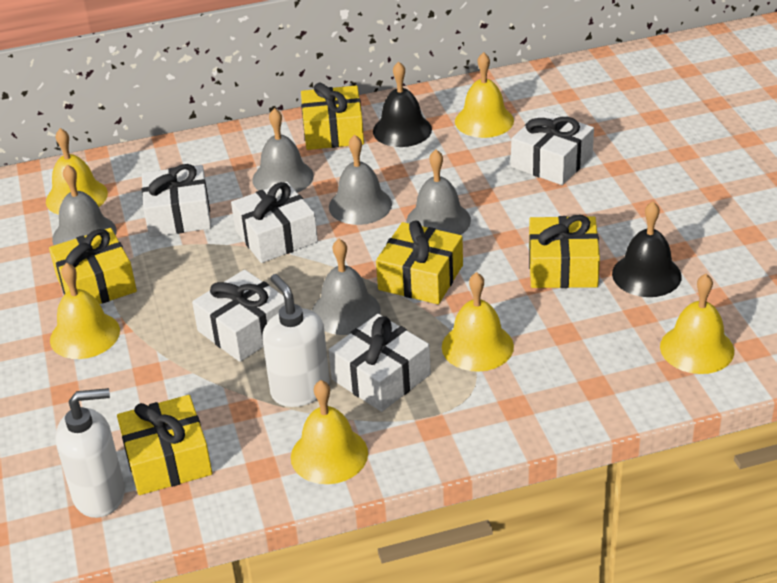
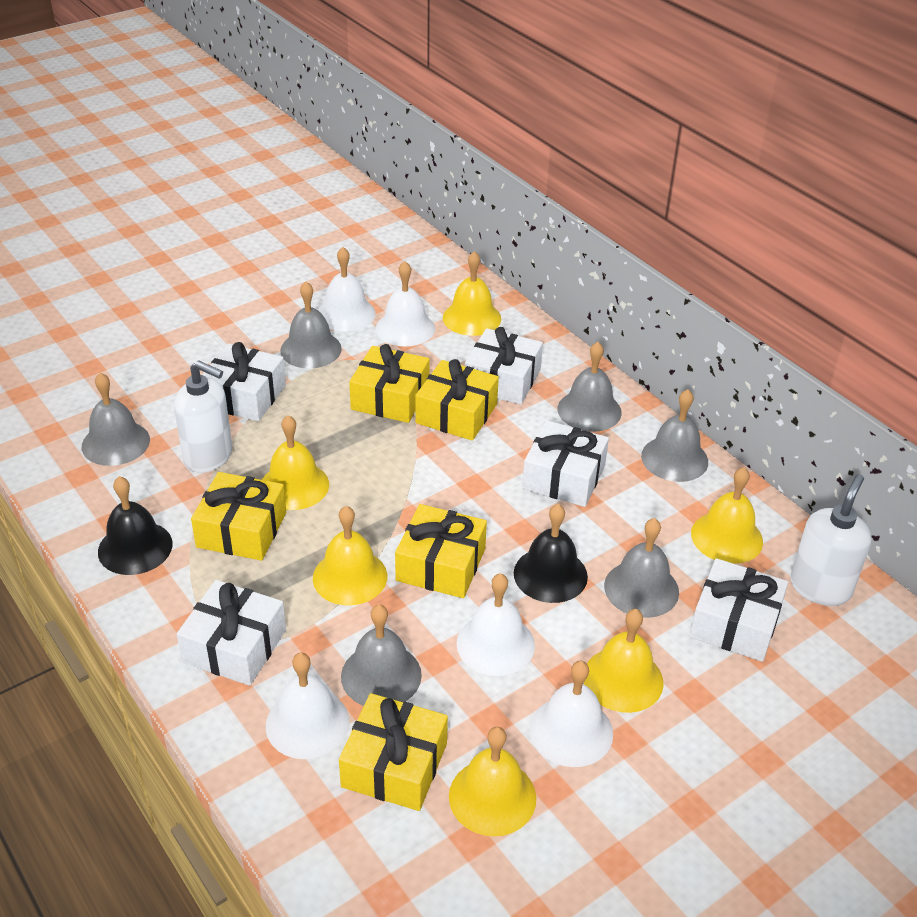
grey bell: 5 -> 6
white bell: 0 -> 5

